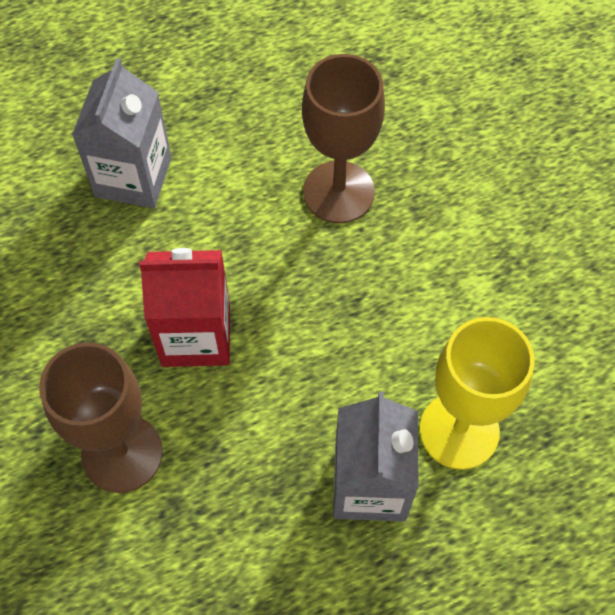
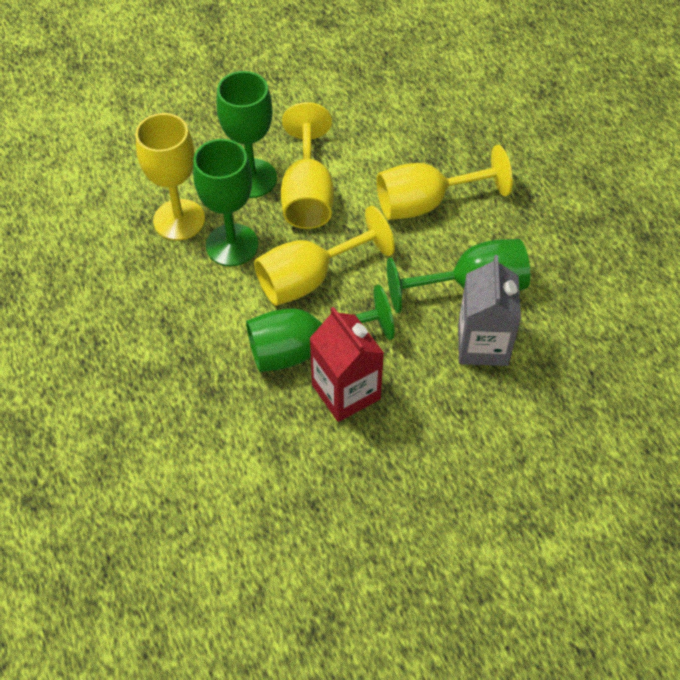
brown goblet: 2 -> 0
green goblet: 0 -> 4
grey carton: 2 -> 1
yellow goblet: 1 -> 4

